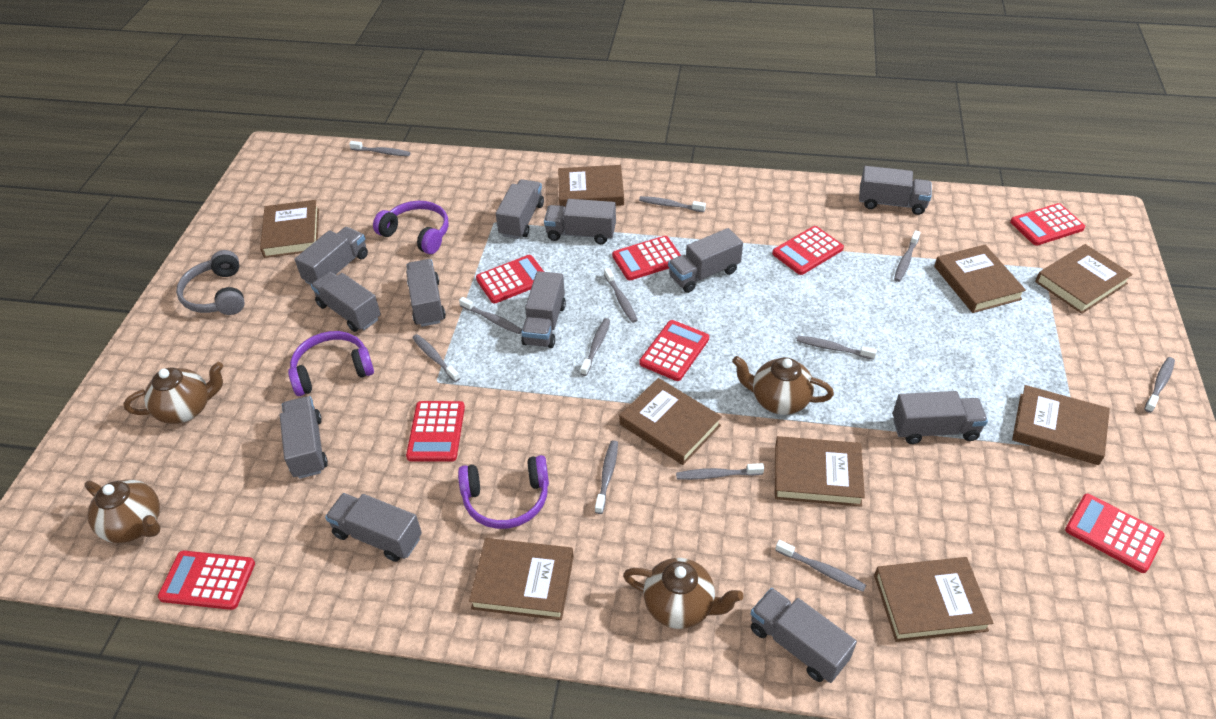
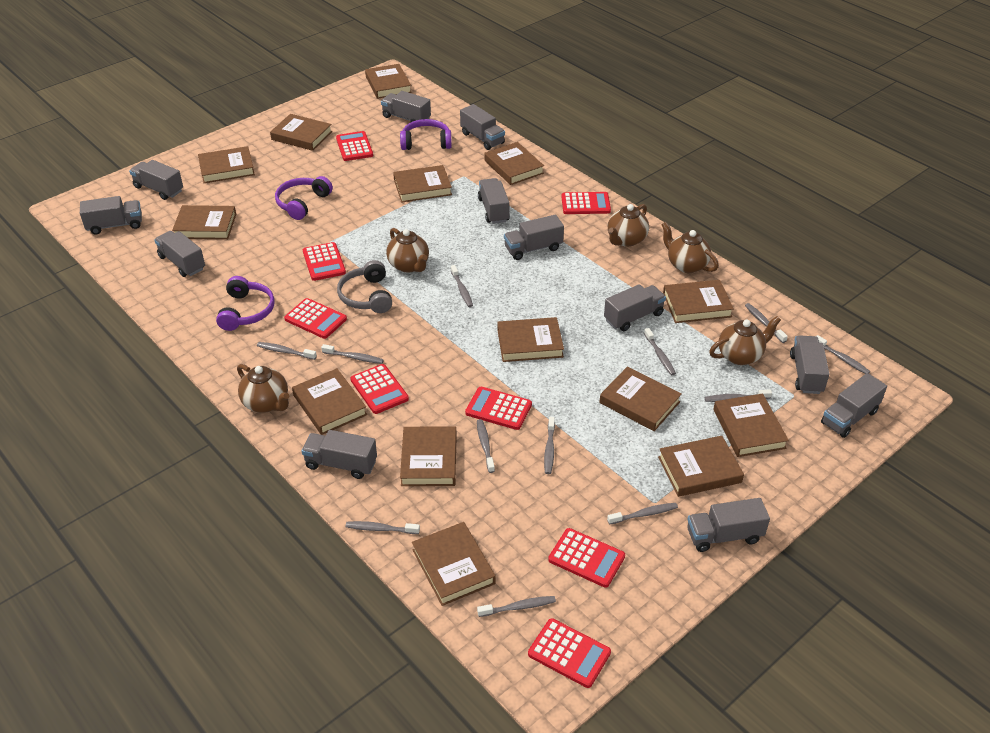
brown book: 9 -> 14
brown teapot: 4 -> 5

